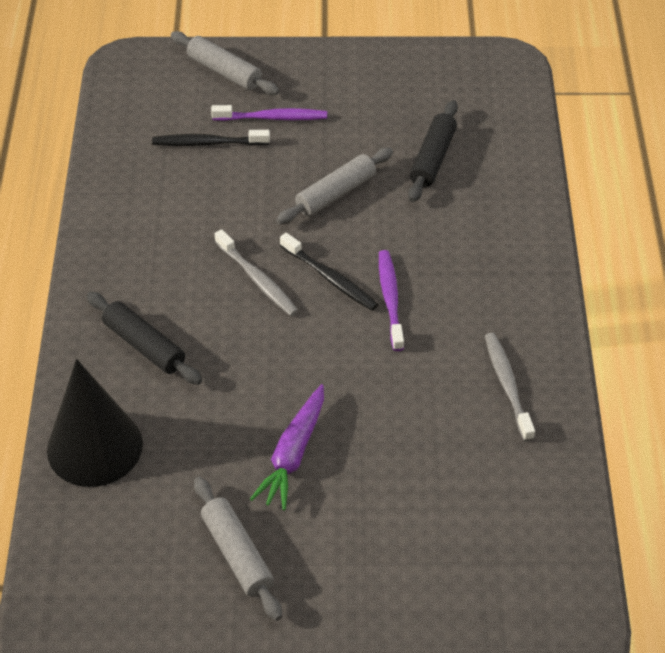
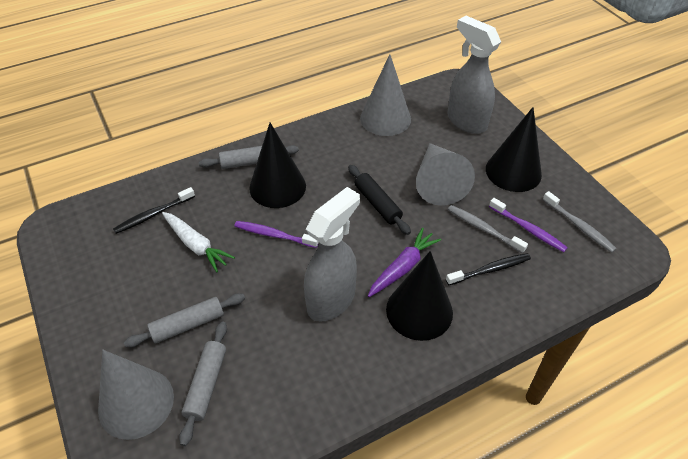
black cone: 1 -> 3
black rolling pin: 2 -> 1
grey cone: 0 -> 3
grey spray bottle: 0 -> 2
white carrot: 0 -> 1

